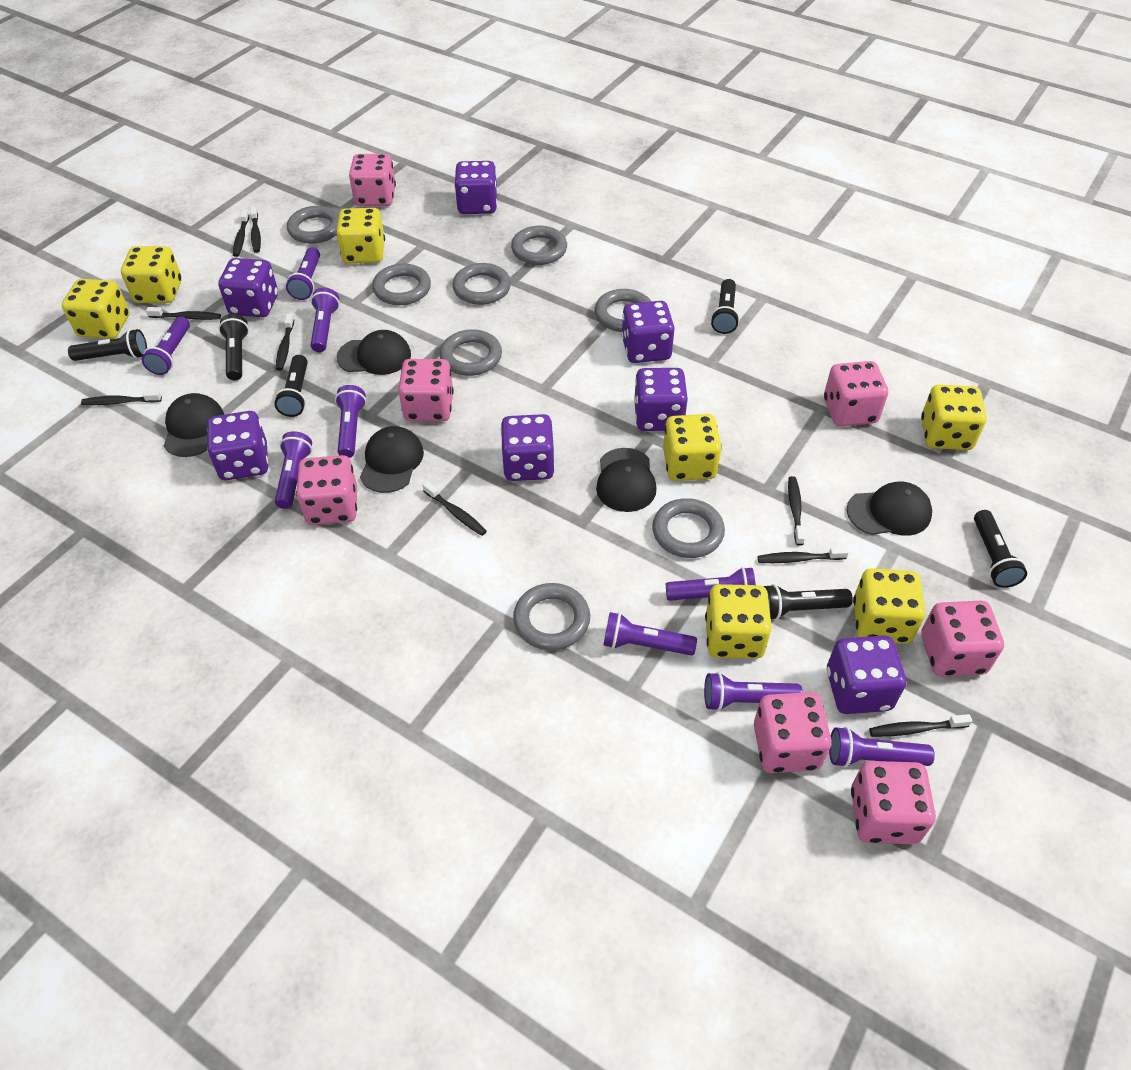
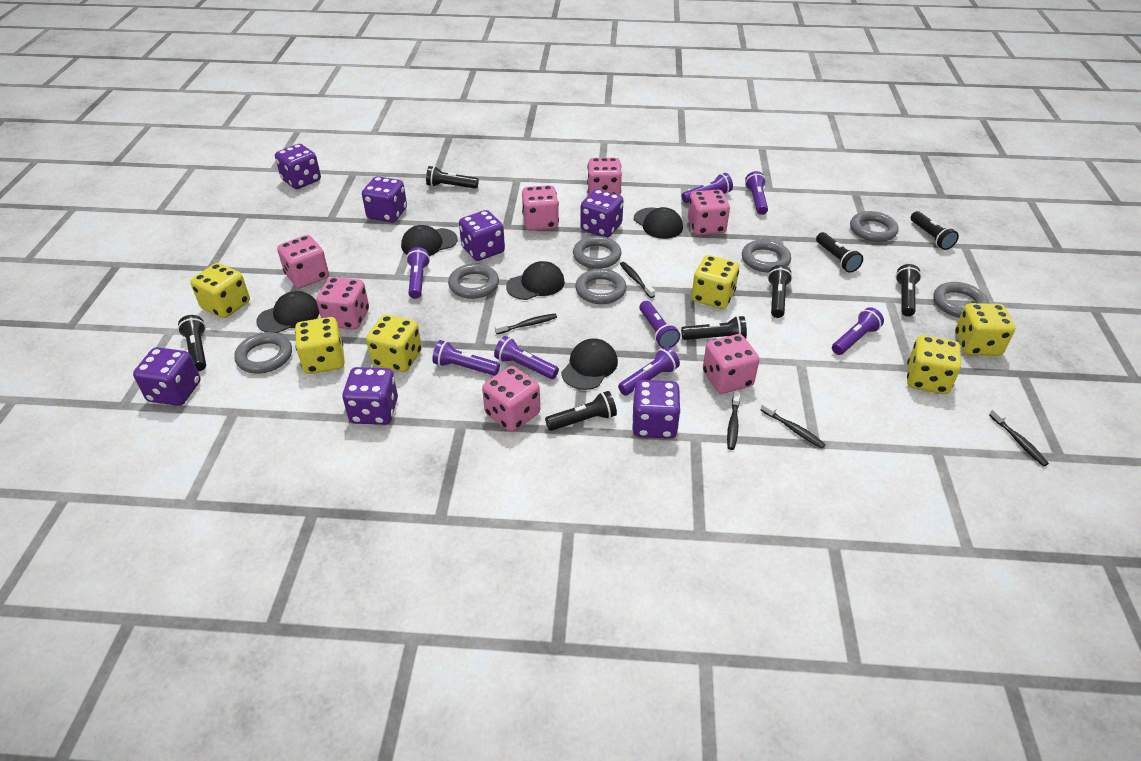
black flashlight: 6 -> 8
black toothbrush: 9 -> 5
grey ring: 8 -> 7
purple flashlight: 9 -> 8
yellow dice: 7 -> 6

